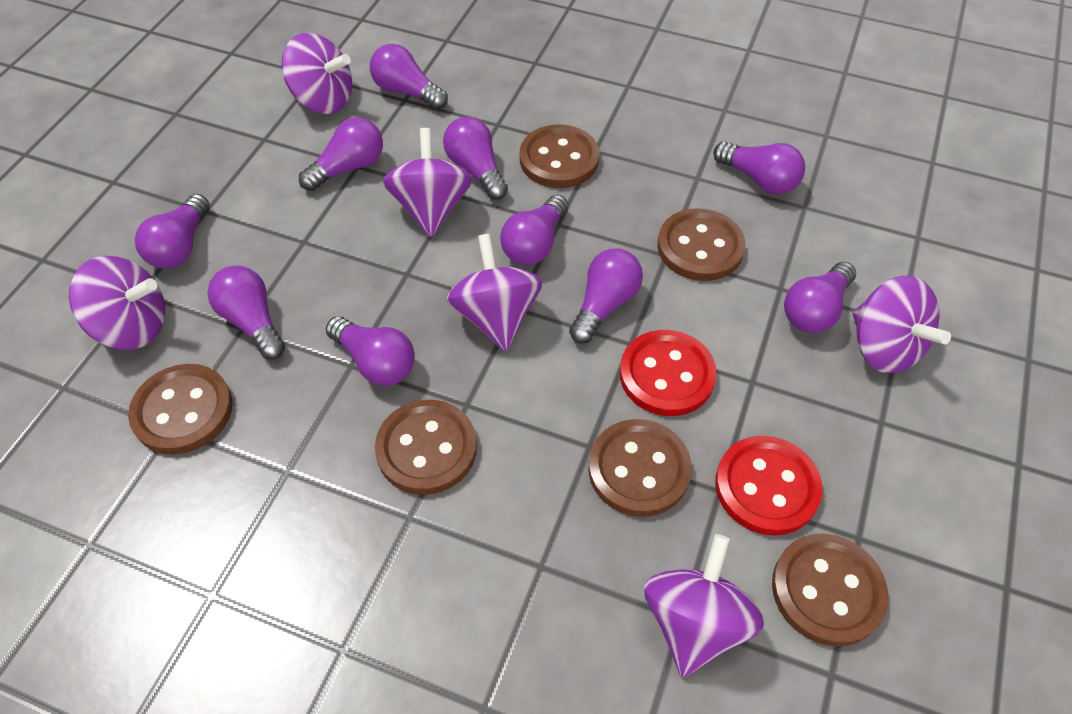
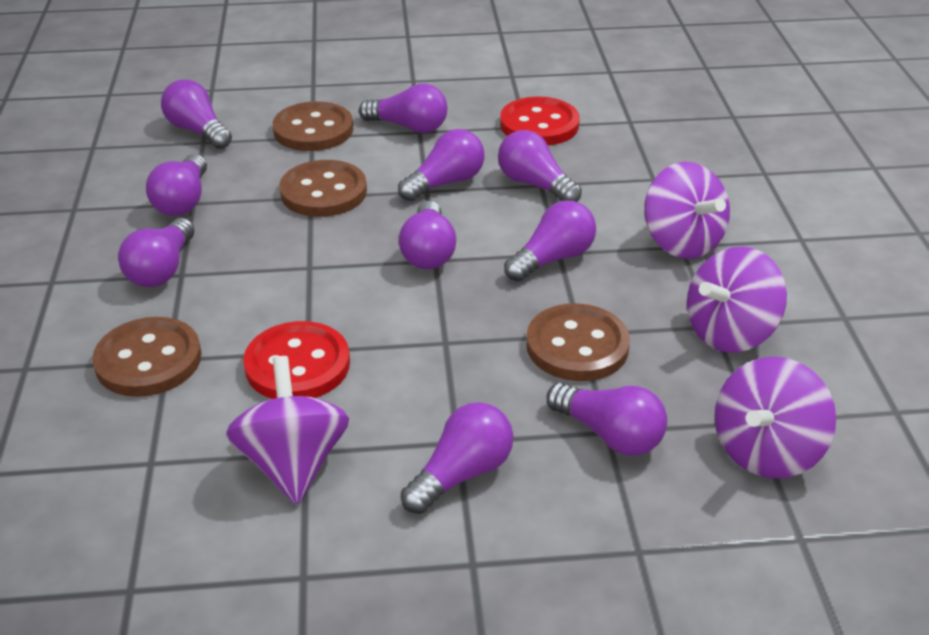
brown button: 6 -> 4
purple spinning top: 6 -> 4

